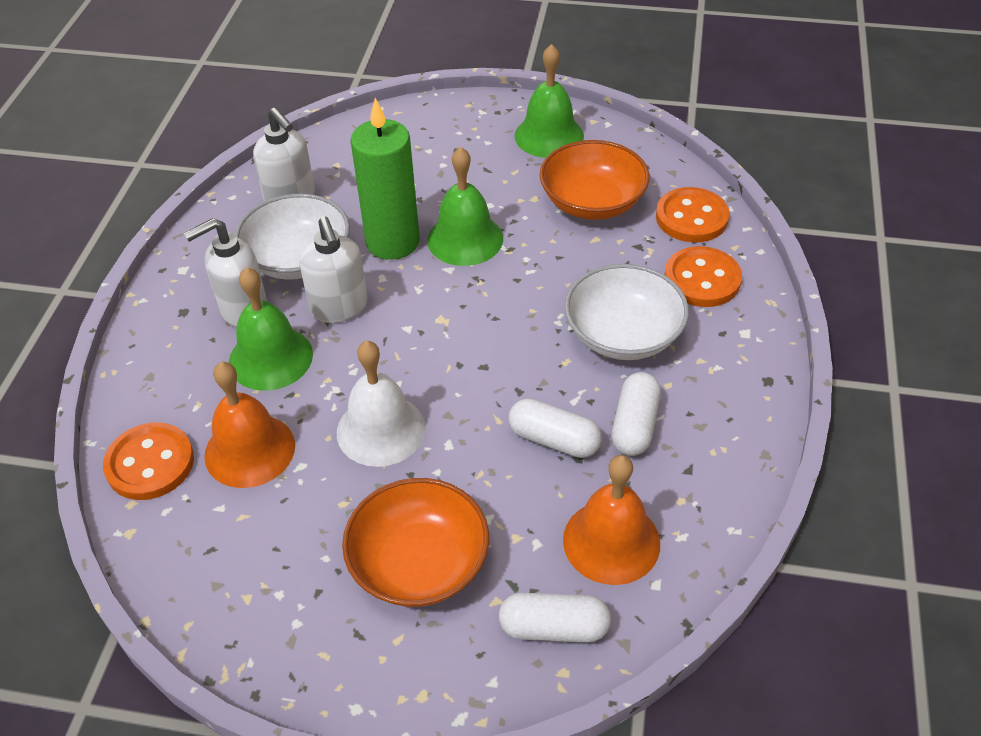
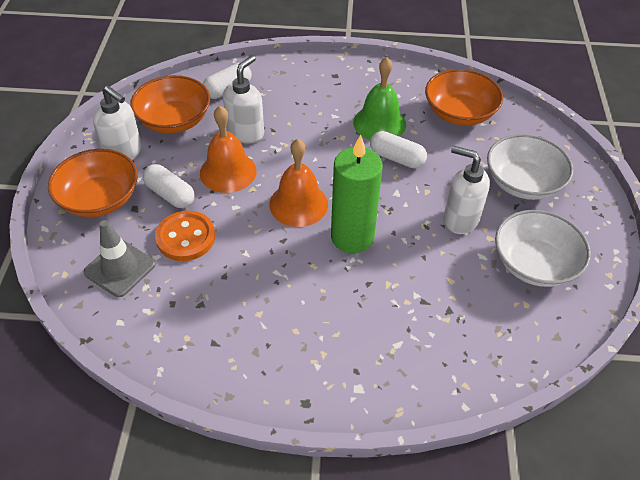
green bell: 3 -> 1
grey traffic cone: 0 -> 1
orange bowl: 2 -> 3
orange button: 3 -> 1
white bell: 1 -> 0

